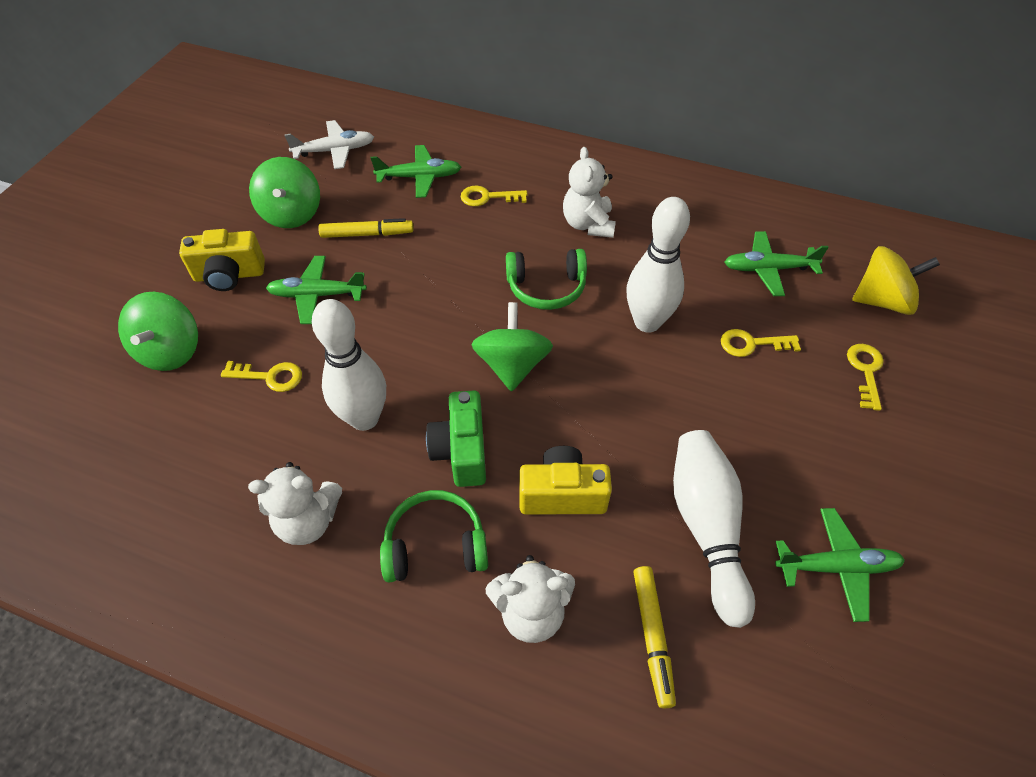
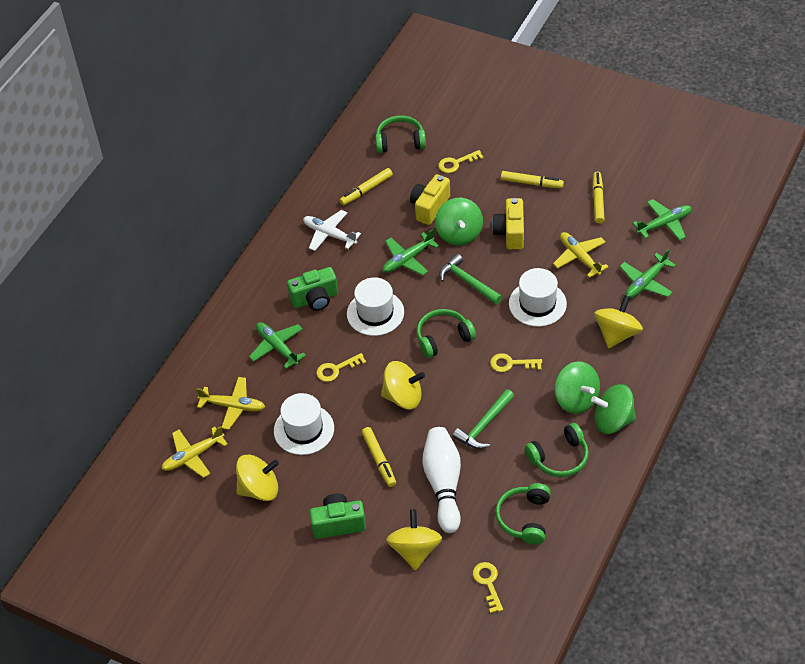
green camera: 1 -> 2
green hammer: 0 -> 2
green headphones: 2 -> 4
white bowling pin: 3 -> 1
white hat: 0 -> 3
white teddy bear: 3 -> 0
yellow marker: 2 -> 4
yellow plane: 0 -> 3
yellow spinning top: 1 -> 4

